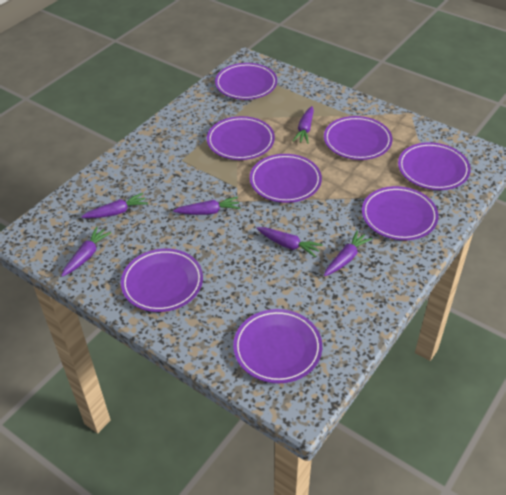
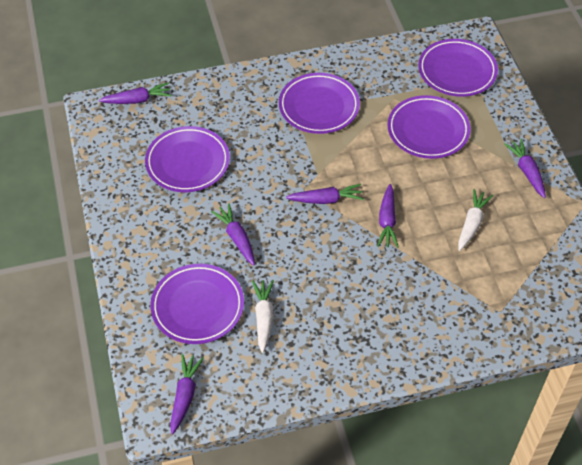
purple plate: 8 -> 5
white carrot: 0 -> 2

